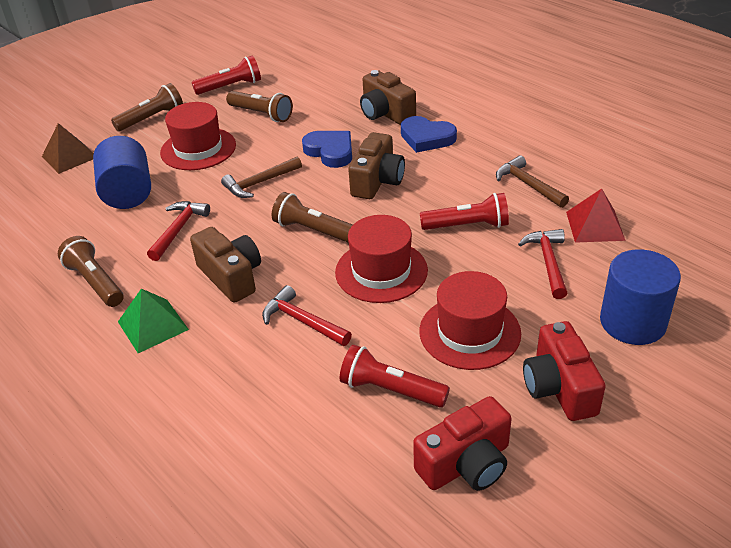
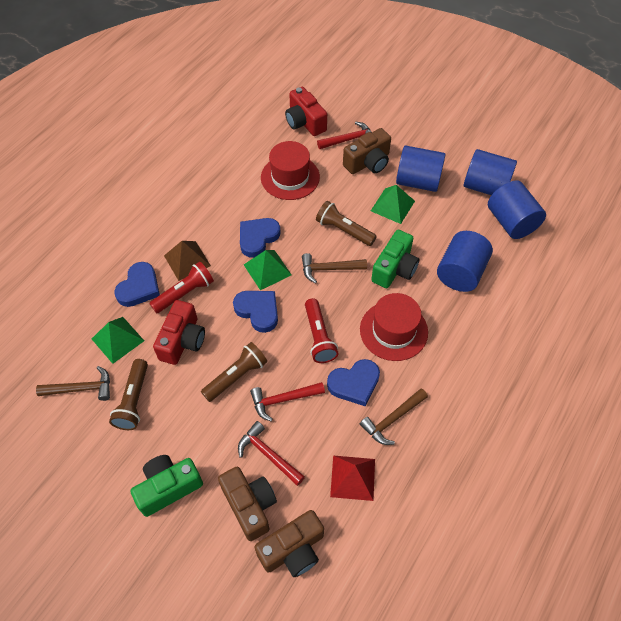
blue cylinder: 2 -> 4
blue heart: 2 -> 4
brown flashlight: 4 -> 3
brown hammer: 2 -> 3
green camera: 0 -> 2
green pyramid: 1 -> 3
red flashlight: 3 -> 2
red hat: 3 -> 2

